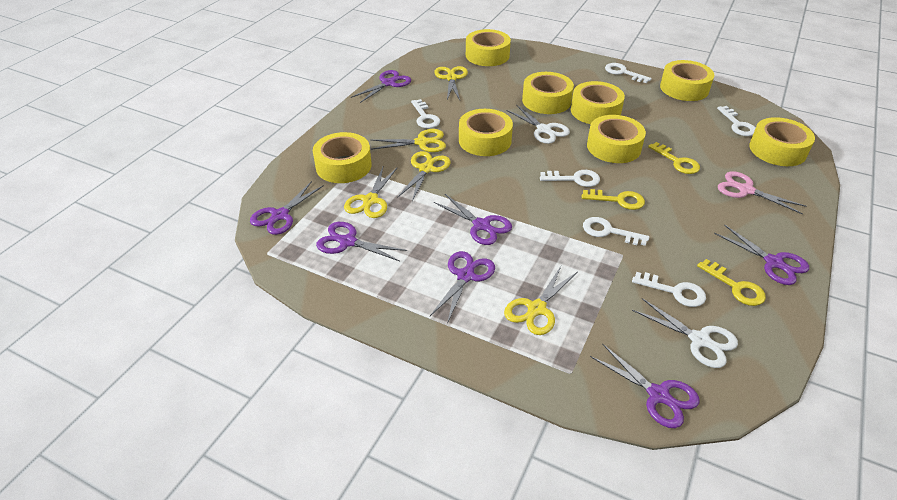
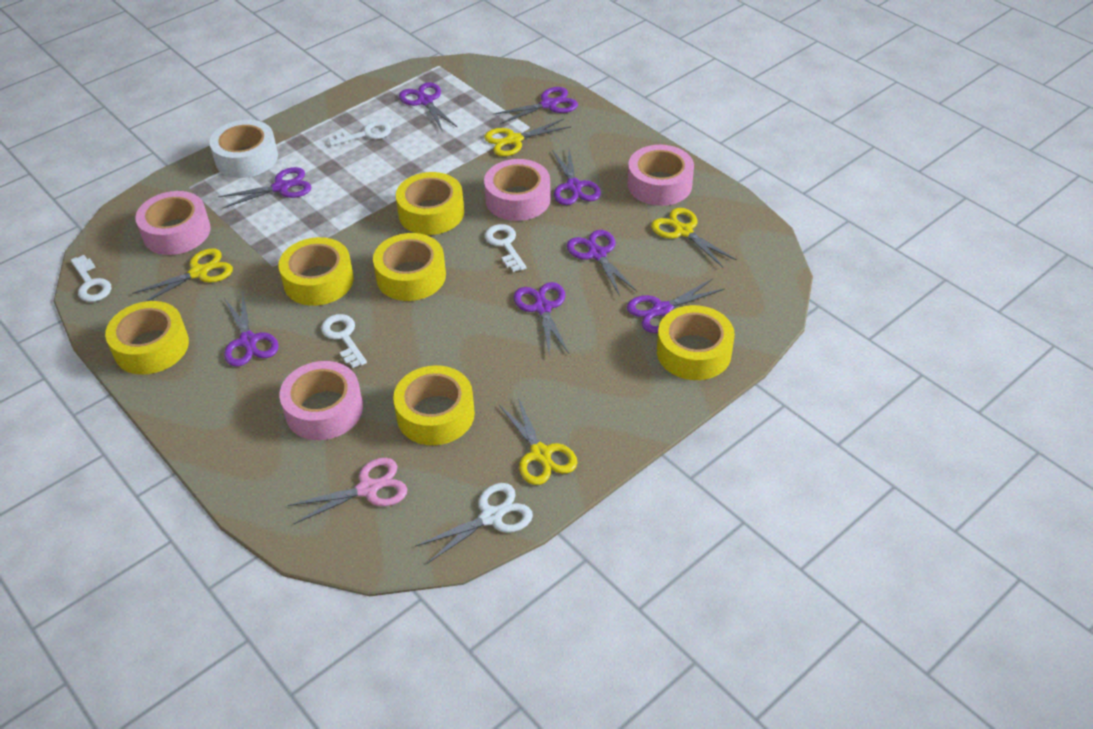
pink tape: 0 -> 4
purple scissors: 7 -> 8
white key: 6 -> 4
white scissors: 2 -> 1
white tape: 0 -> 1
yellow key: 3 -> 0
yellow scissors: 5 -> 4
yellow tape: 8 -> 6

